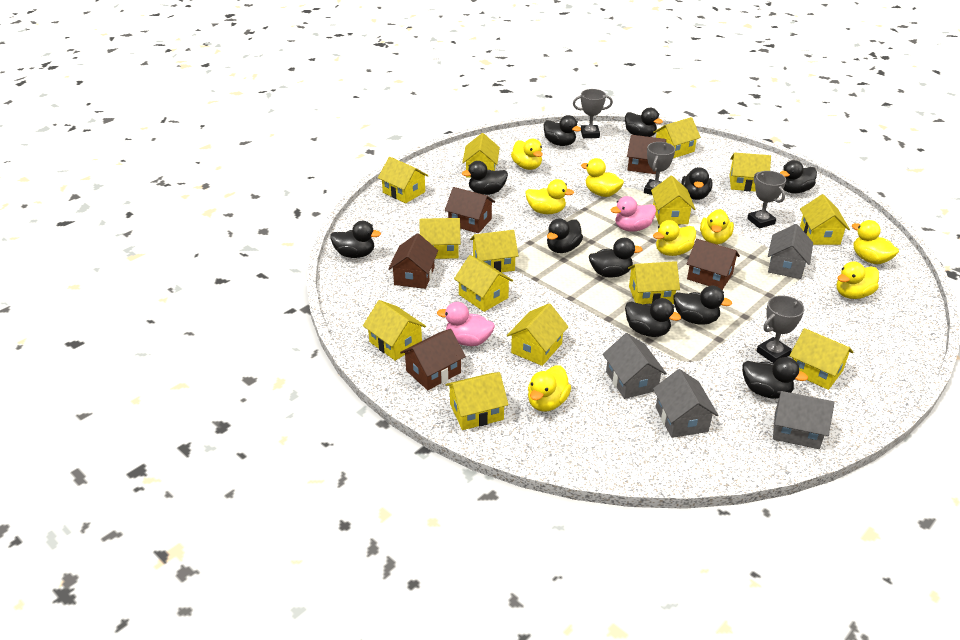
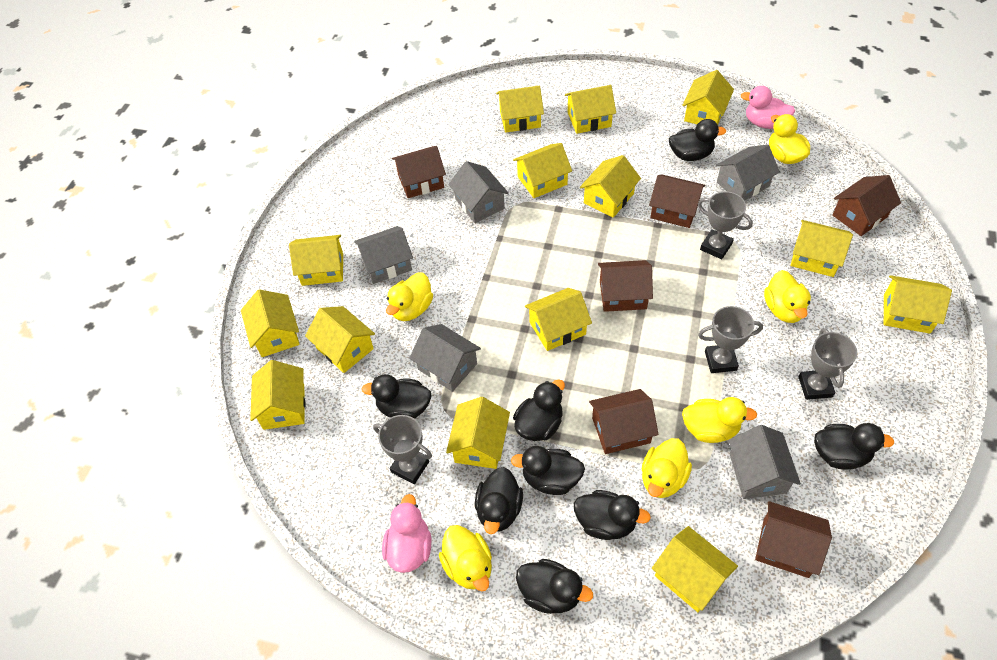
black duck: 11 -> 8
brown house: 5 -> 6
grey house: 4 -> 5
yellow duck: 8 -> 6

